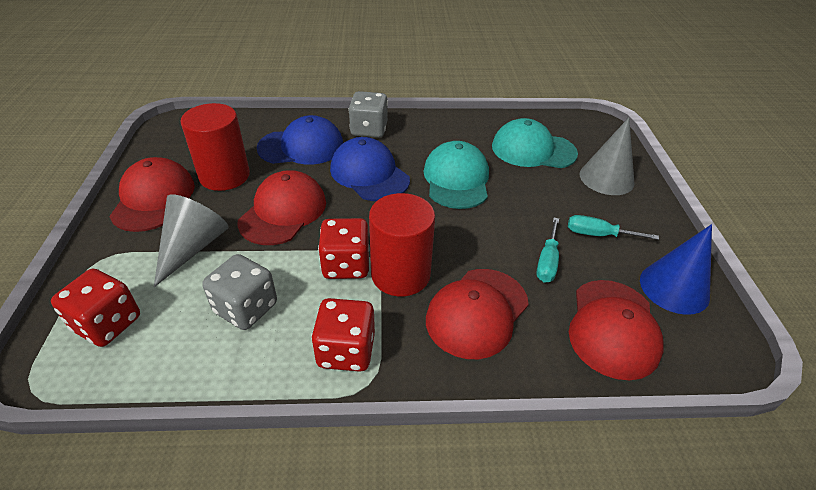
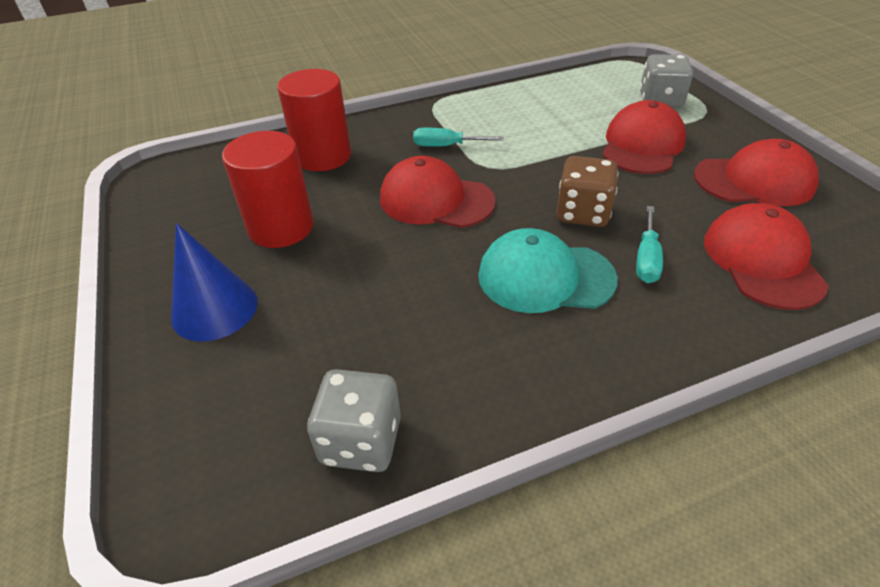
blue cap: 2 -> 0
brown dice: 0 -> 1
grey cone: 2 -> 0
red dice: 3 -> 0
turquoise cap: 2 -> 1

